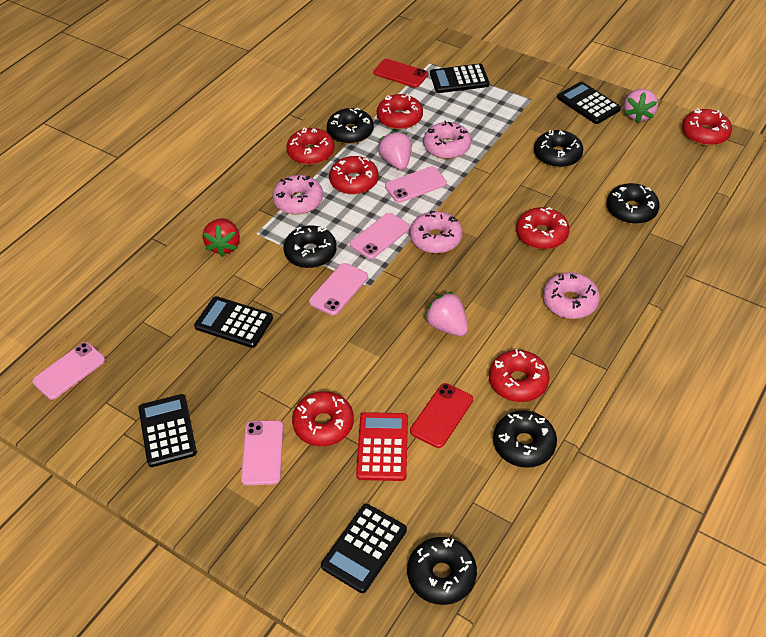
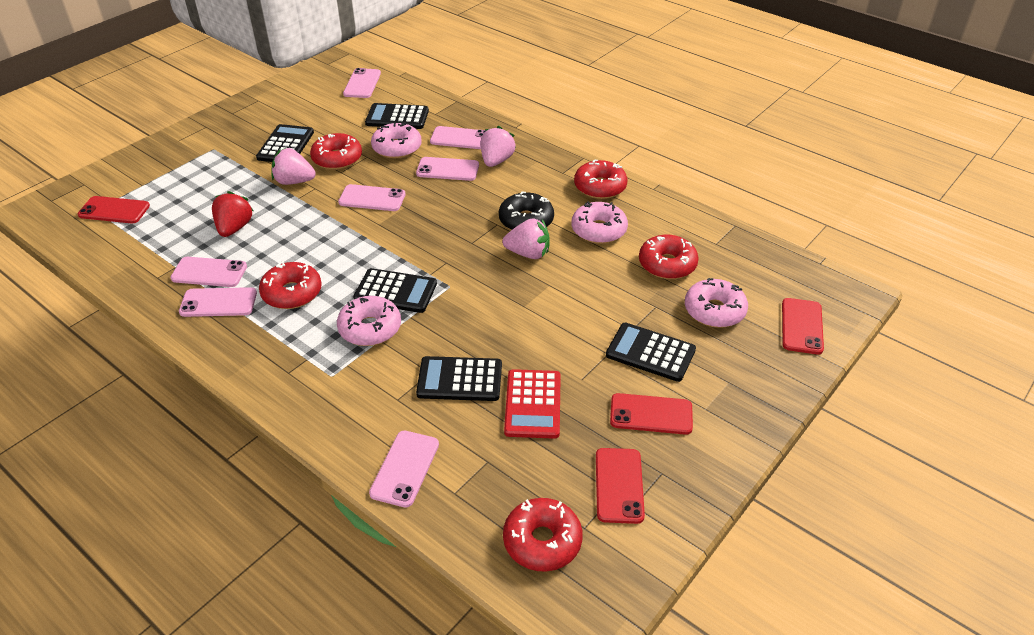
black donut: 6 -> 1
pink phone: 5 -> 7
red donut: 7 -> 5
red phone: 2 -> 4

